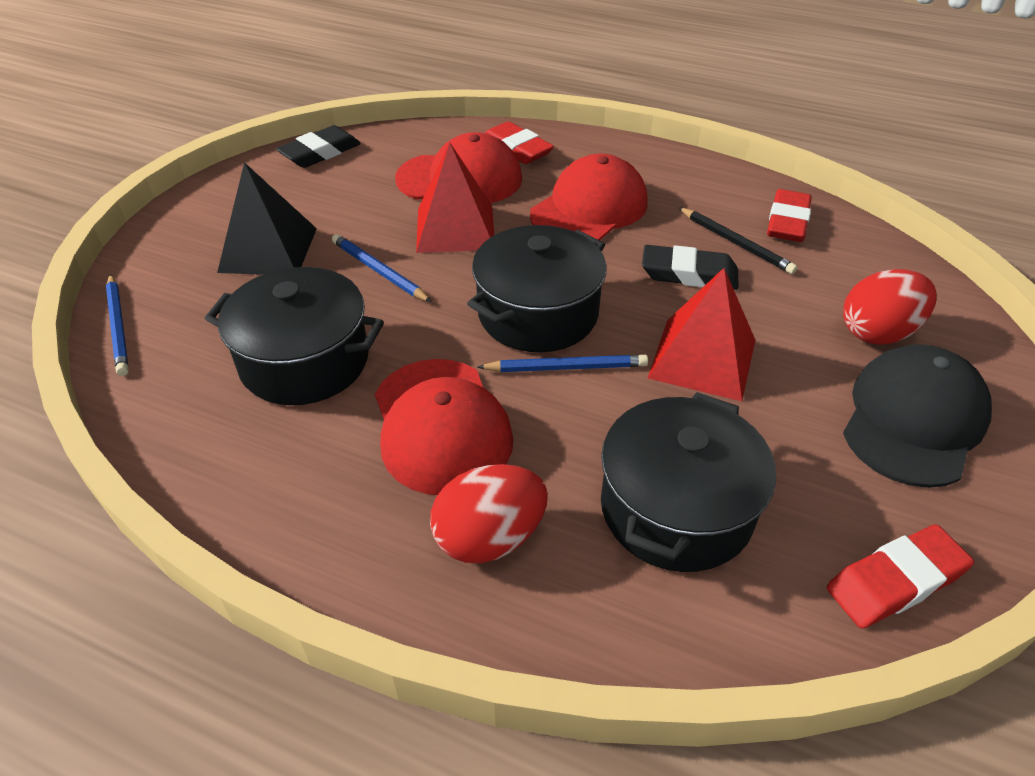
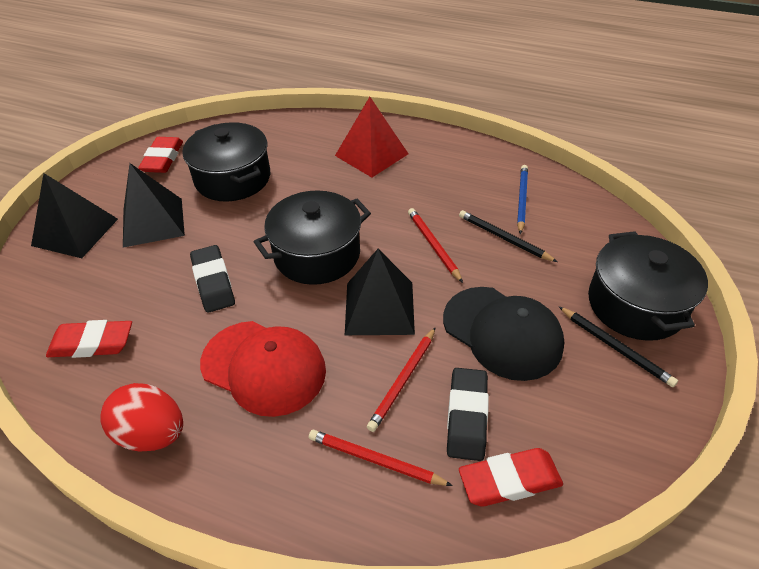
black pencil: 1 -> 2
black pyramid: 1 -> 3
blue pencil: 3 -> 1
red cap: 3 -> 1
red egg: 2 -> 1
red pencil: 0 -> 3
red pyramid: 2 -> 1

